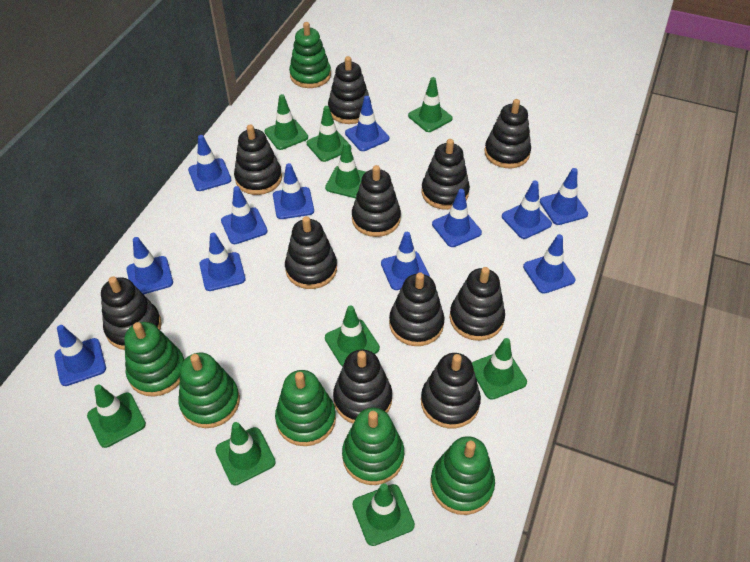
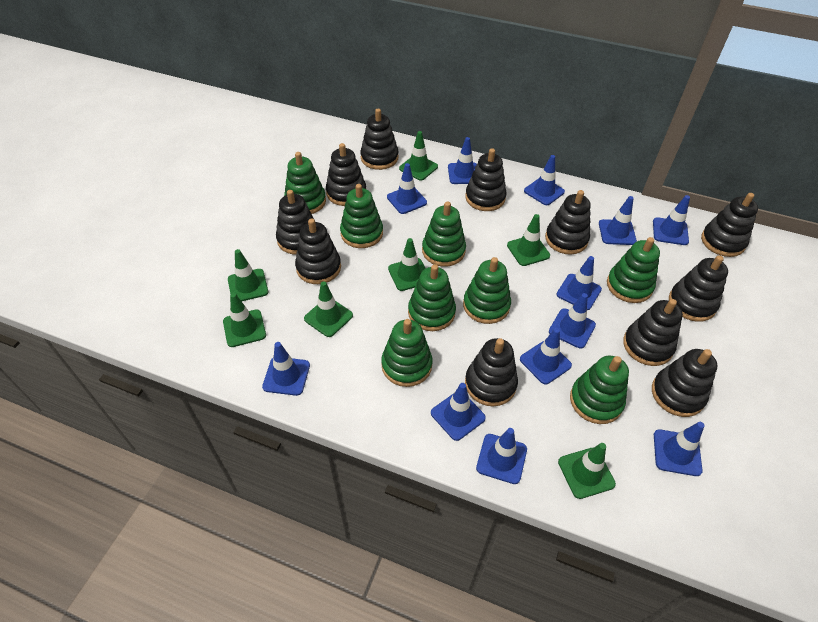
green stacking toy: 6 -> 8
green traffic cone: 9 -> 7

